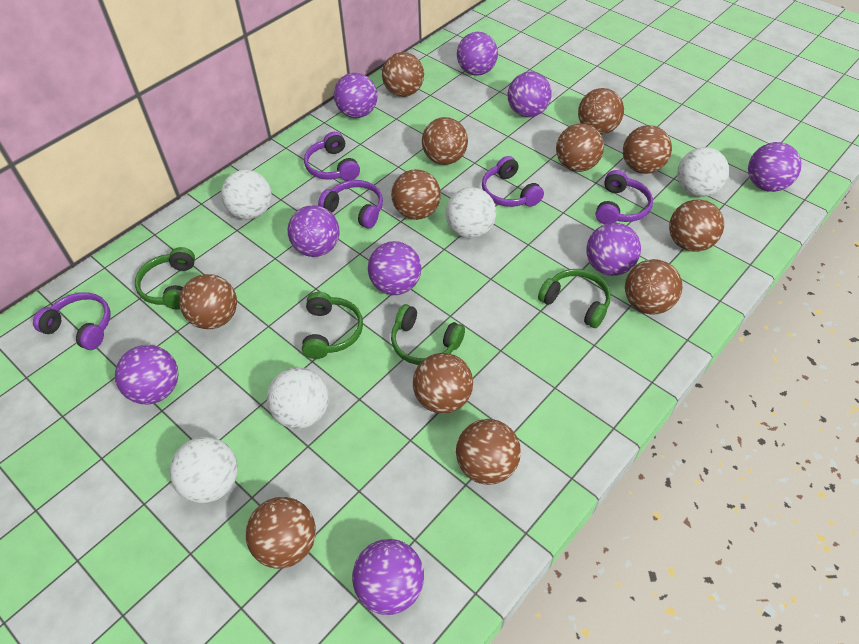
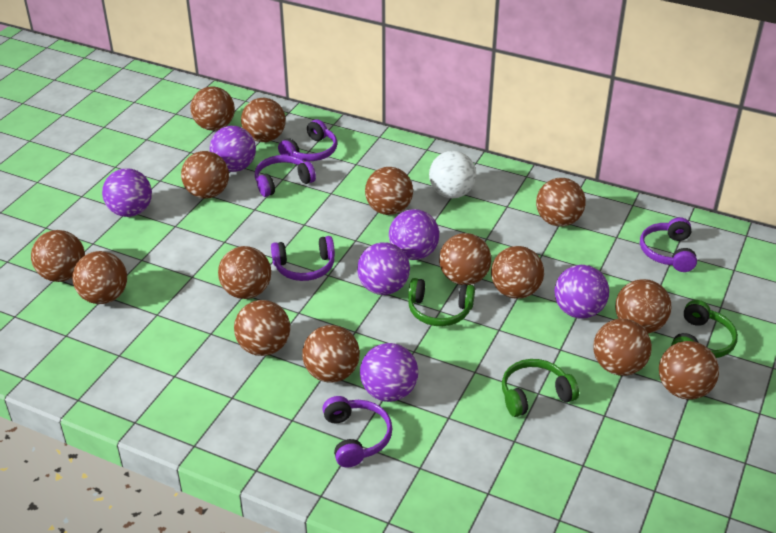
brown ball: 12 -> 15
green headphones: 4 -> 3
purple ball: 9 -> 6
white ball: 5 -> 1

